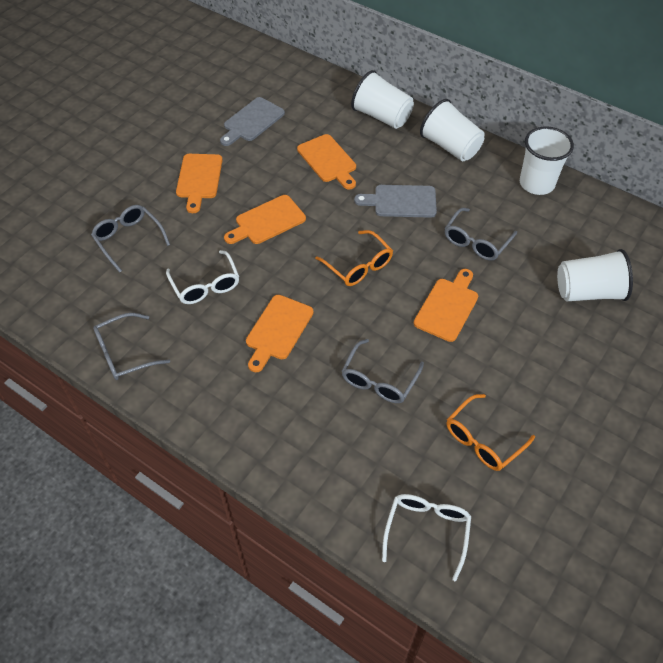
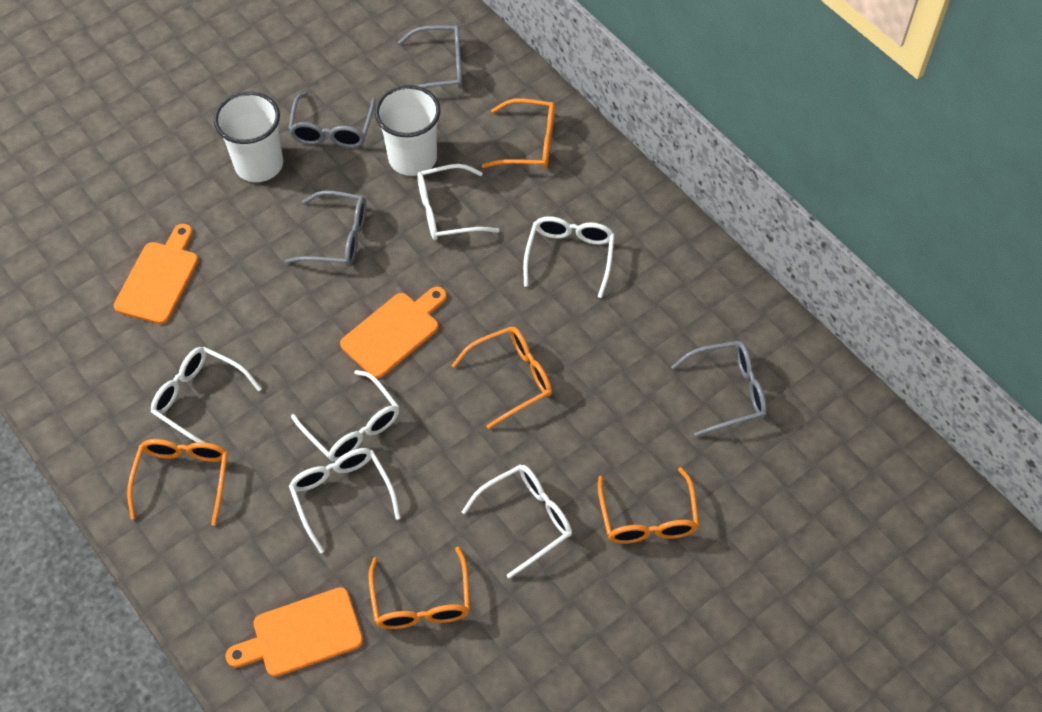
grey cutting board: 2 -> 0
orange cutting board: 5 -> 3
orange glasses: 2 -> 5
white cup: 4 -> 2
white glasses: 2 -> 6

